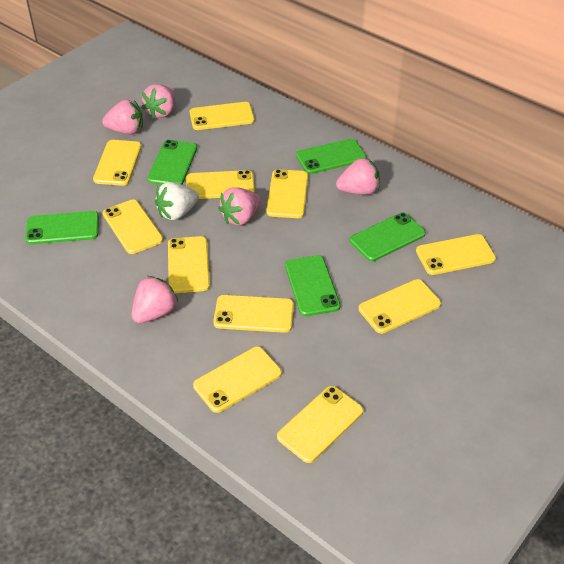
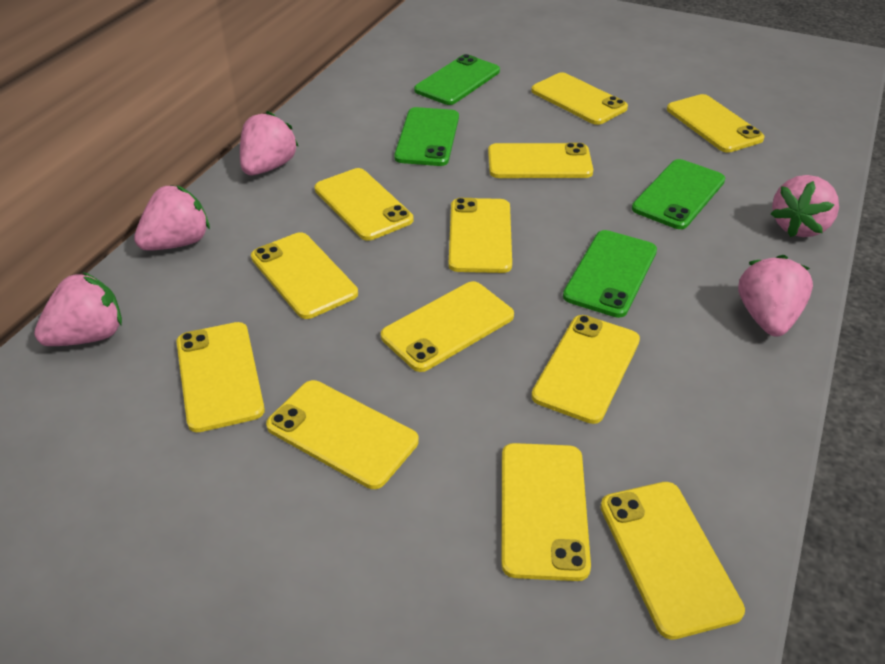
green phone: 5 -> 4
white strawberry: 1 -> 0
yellow phone: 11 -> 12

